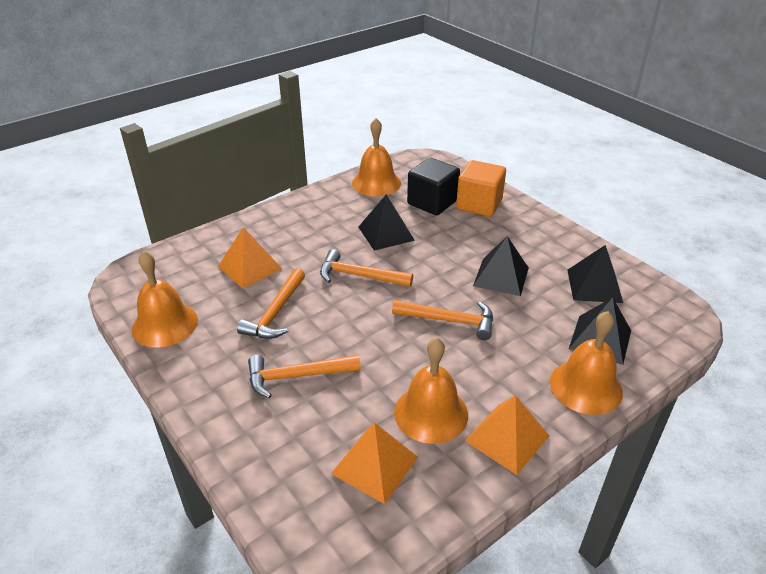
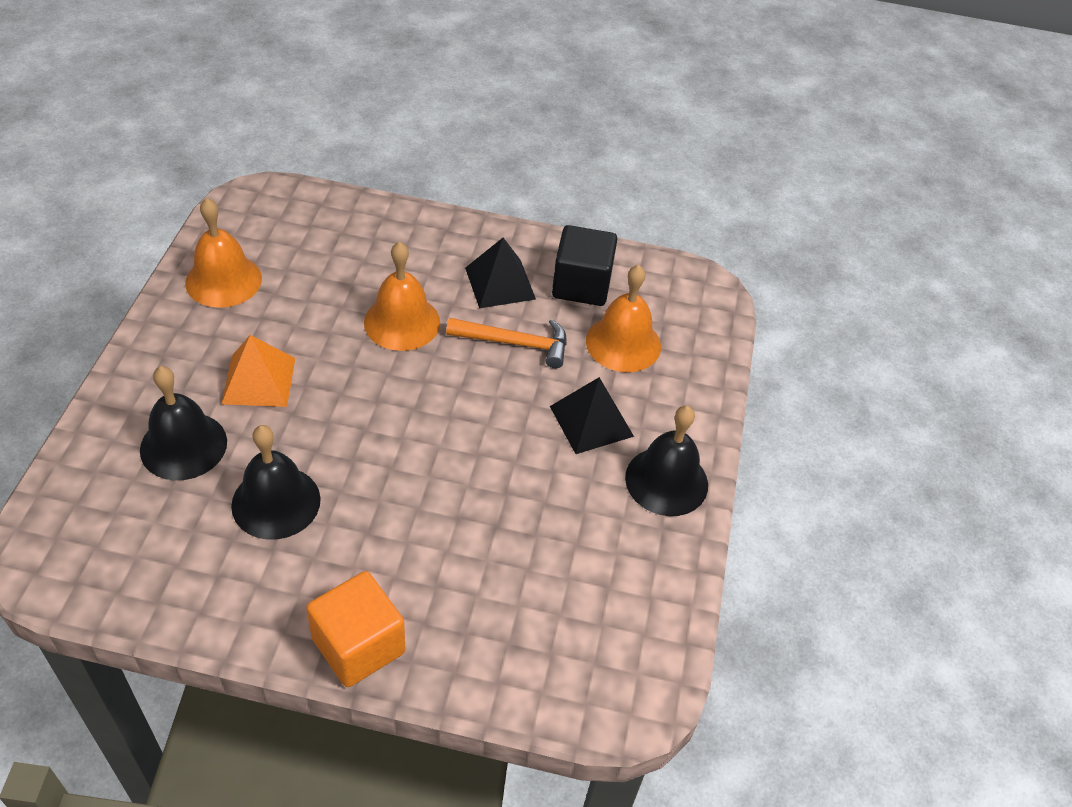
black bell: 0 -> 3
black pyramid: 4 -> 2
orange bell: 4 -> 3
orange hammer: 4 -> 1
orange pyramid: 3 -> 1

